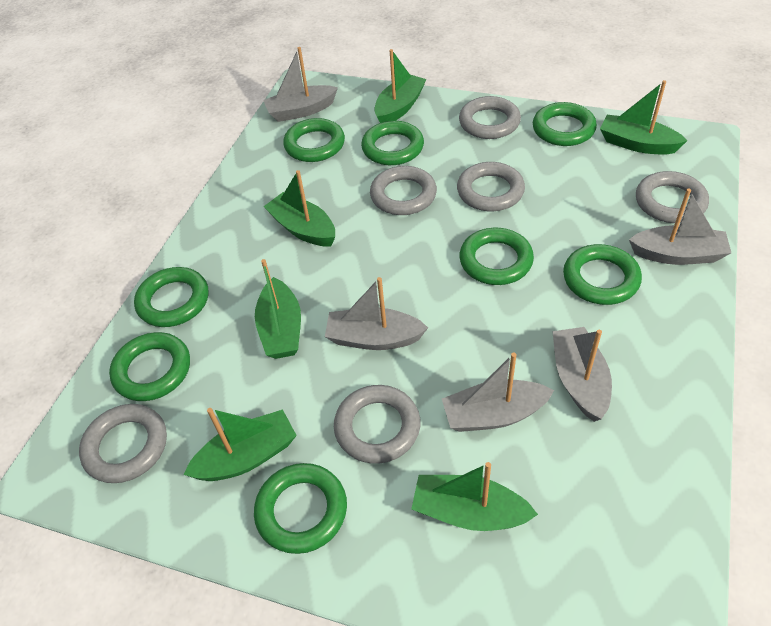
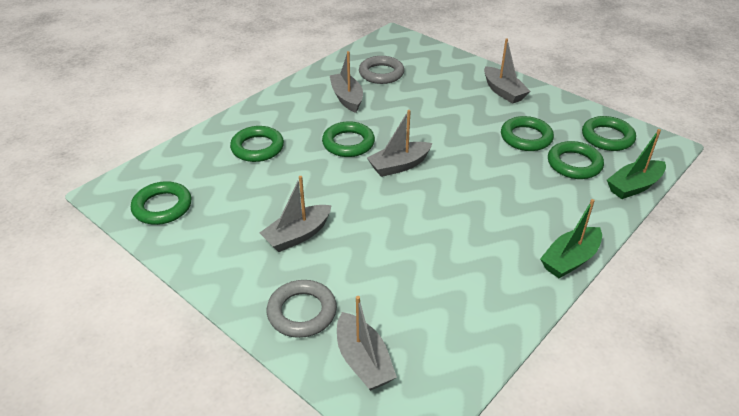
green boat: 6 -> 2
green ring: 8 -> 6
grey ring: 6 -> 2

